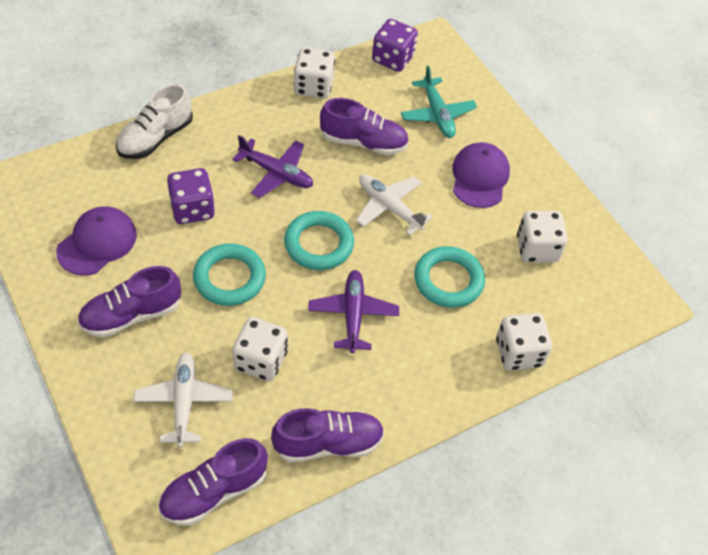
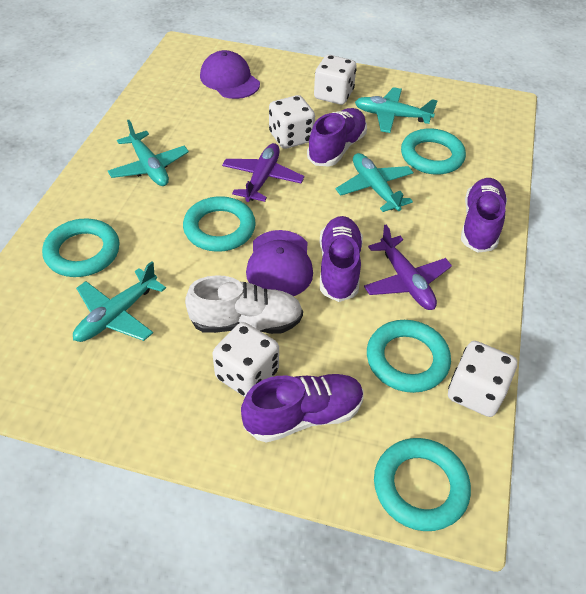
purple dice: 2 -> 0
turquoise plane: 1 -> 4
turquoise ring: 3 -> 5
white plane: 2 -> 0

